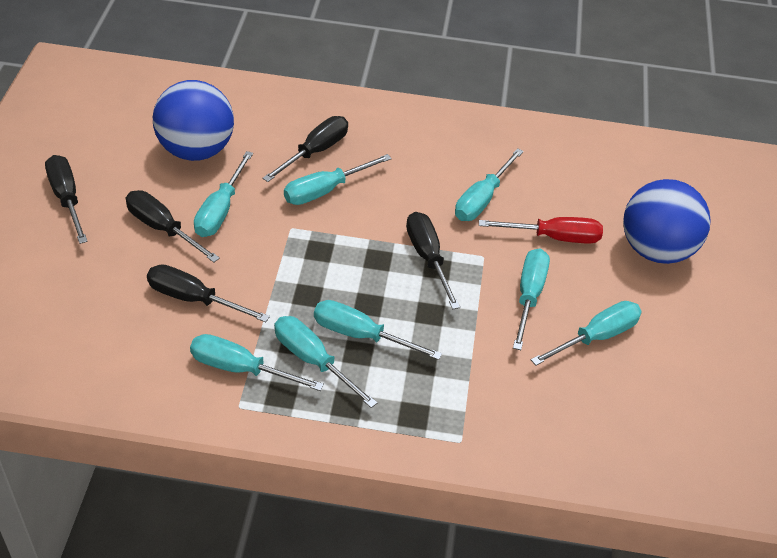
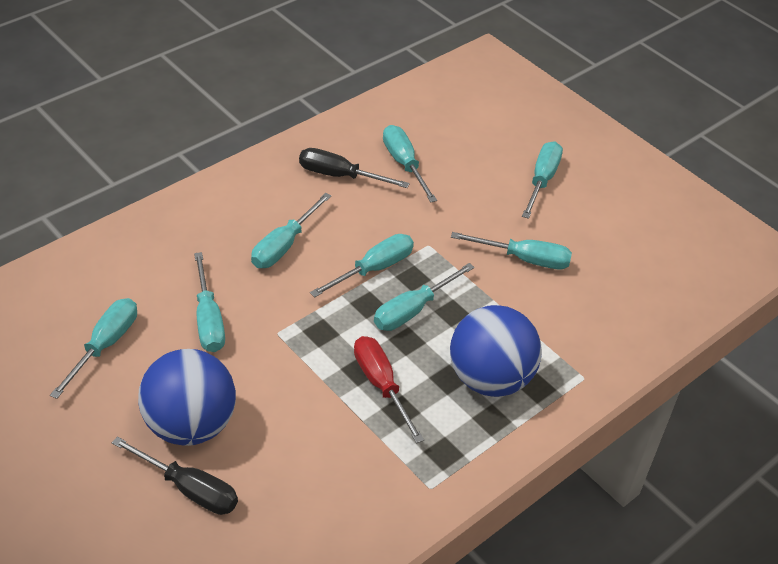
black screwdriver: 5 -> 2

